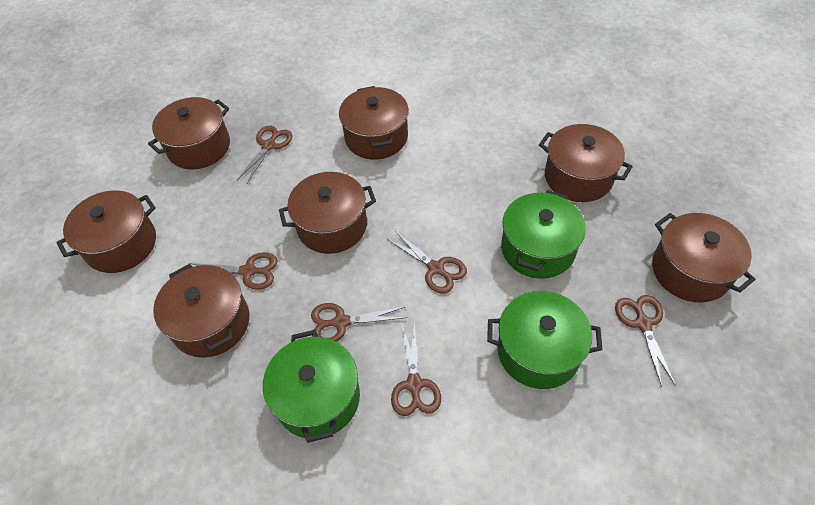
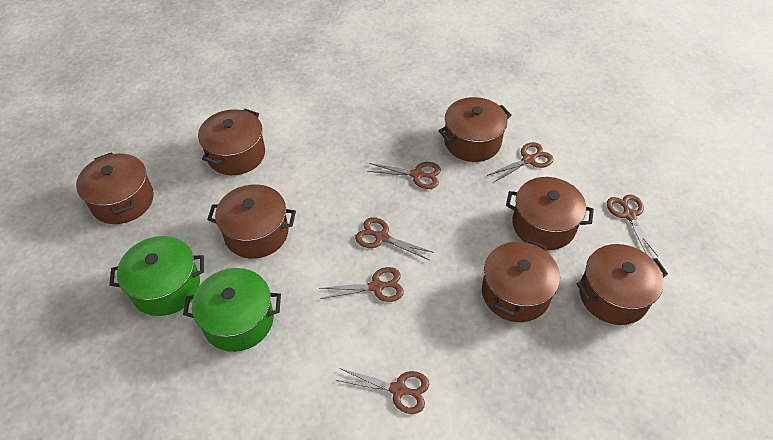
green pot: 3 -> 2

